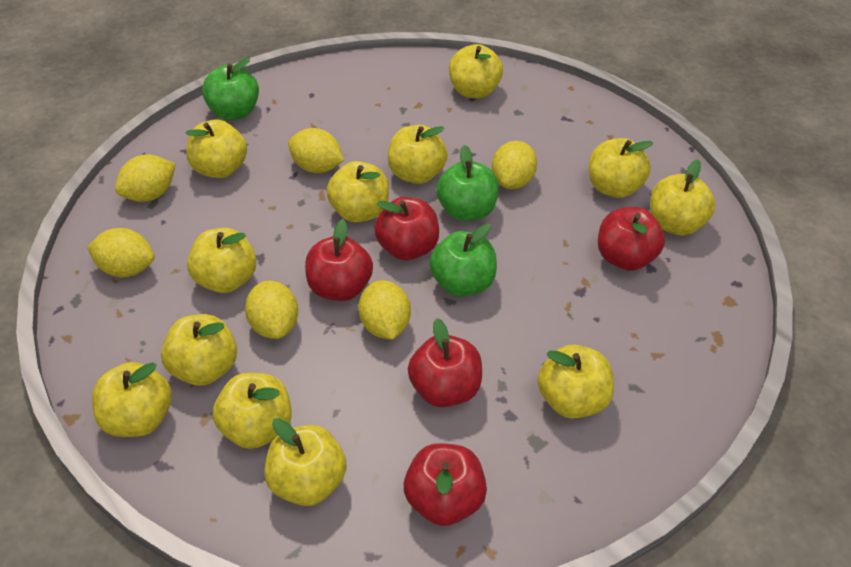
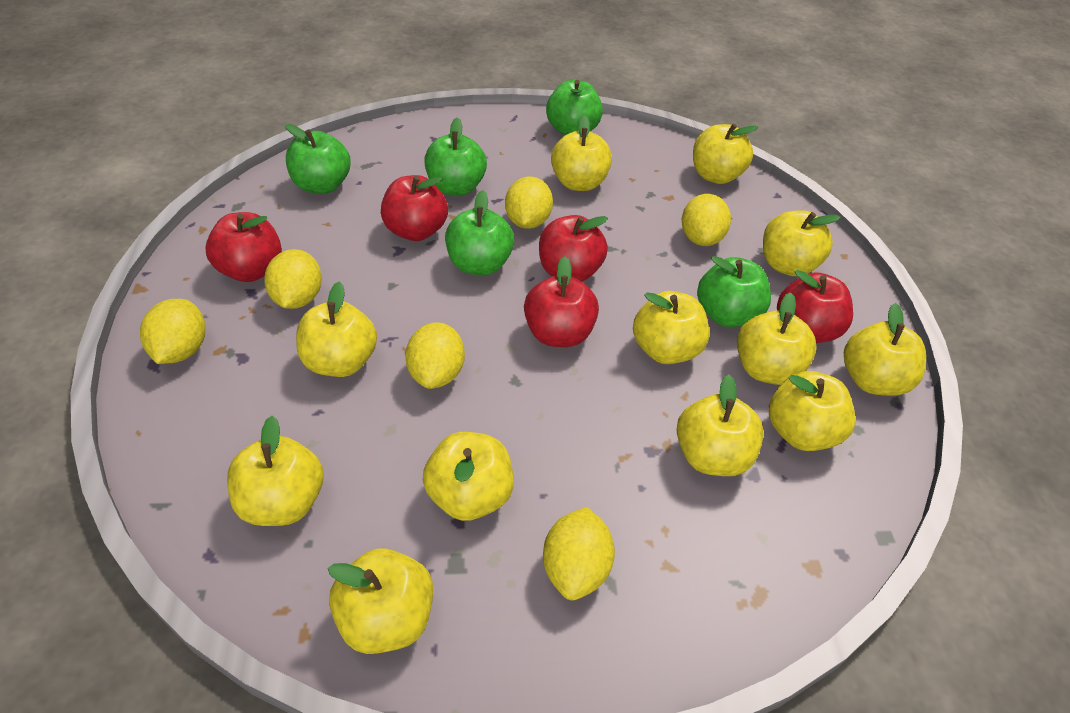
green apple: 3 -> 5

